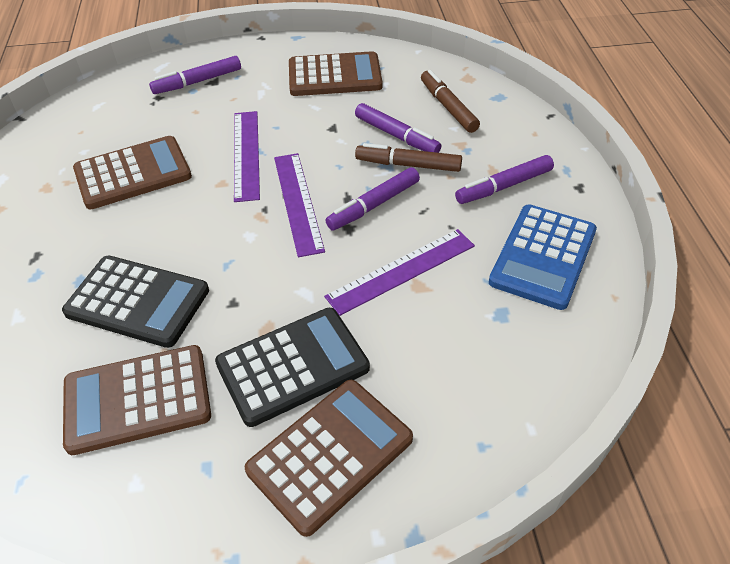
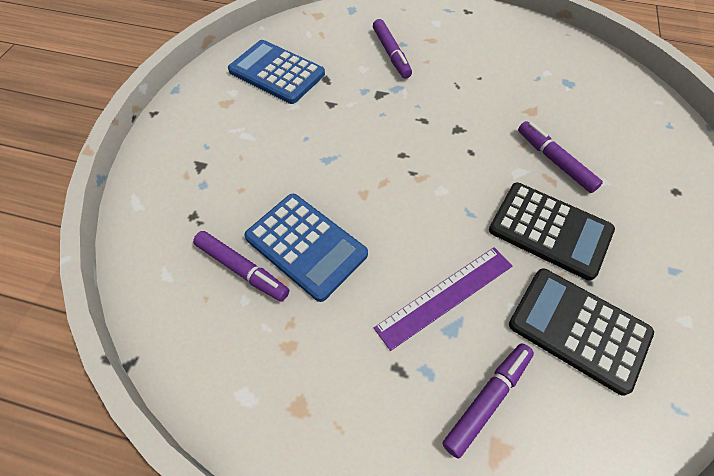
blue calculator: 1 -> 2
brown calculator: 4 -> 0
brown marker: 2 -> 0
purple ruler: 3 -> 1

